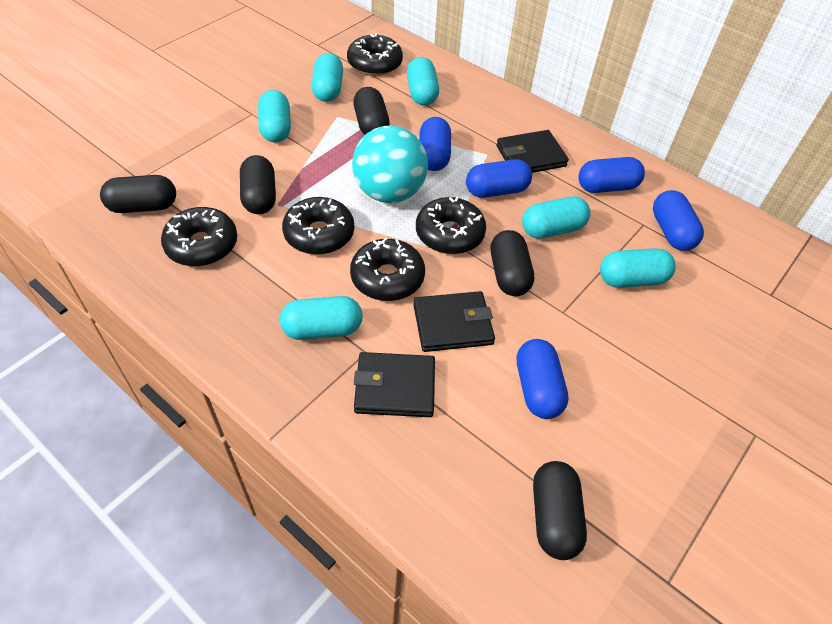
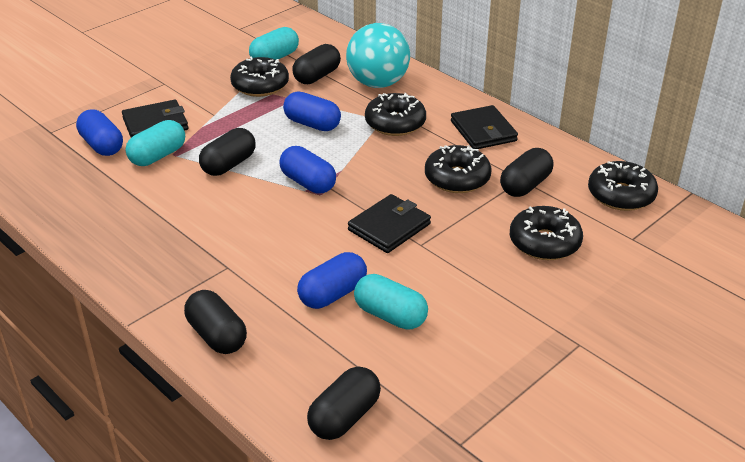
blue capsule: 5 -> 4
turquoise capsule: 6 -> 3

